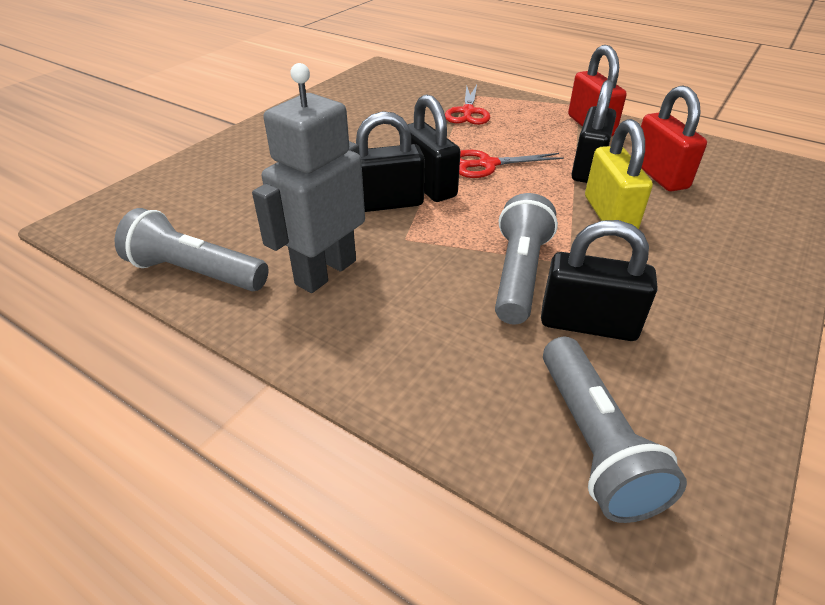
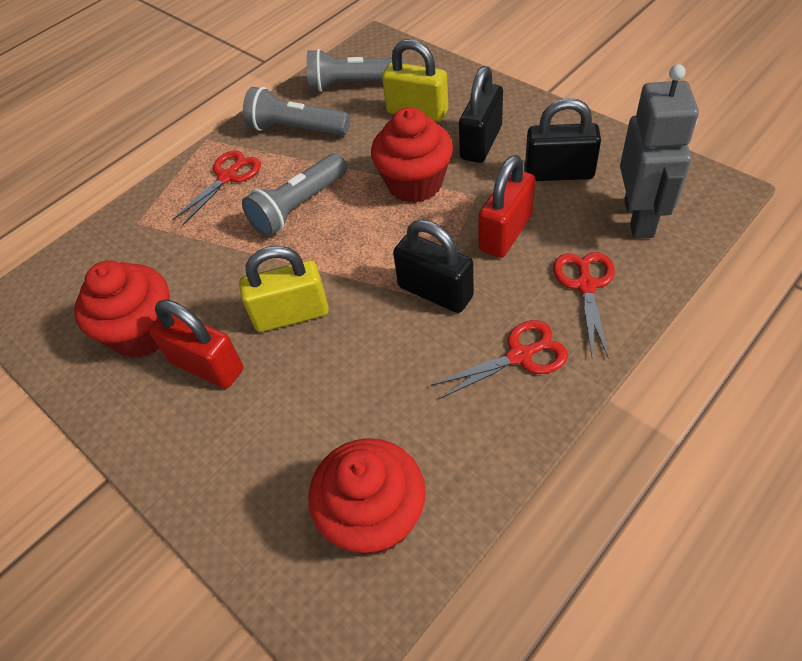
black padlock: 4 -> 3
red cupcake: 0 -> 3
red scissors: 2 -> 3
yellow padlock: 1 -> 2

